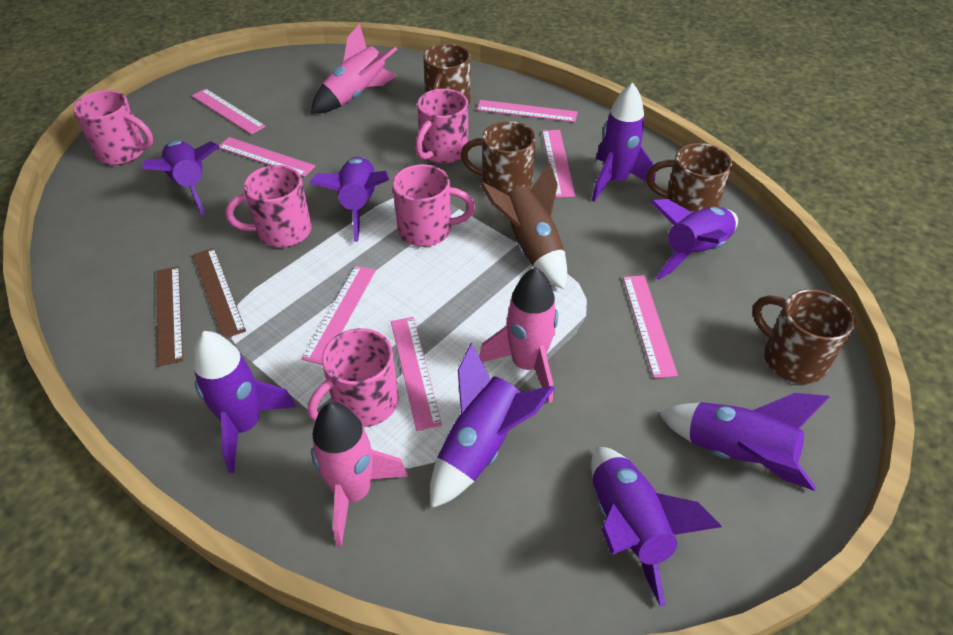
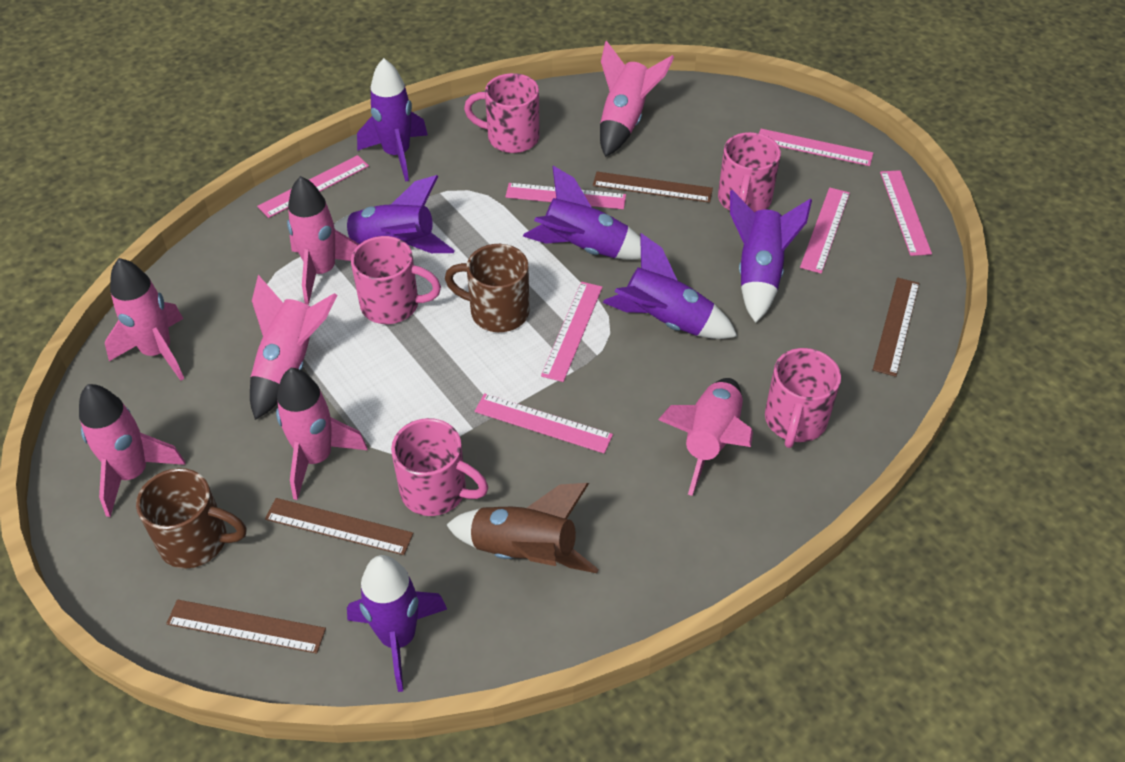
brown mug: 4 -> 2
brown ruler: 2 -> 4
pink rocket: 3 -> 7
purple rocket: 8 -> 6

